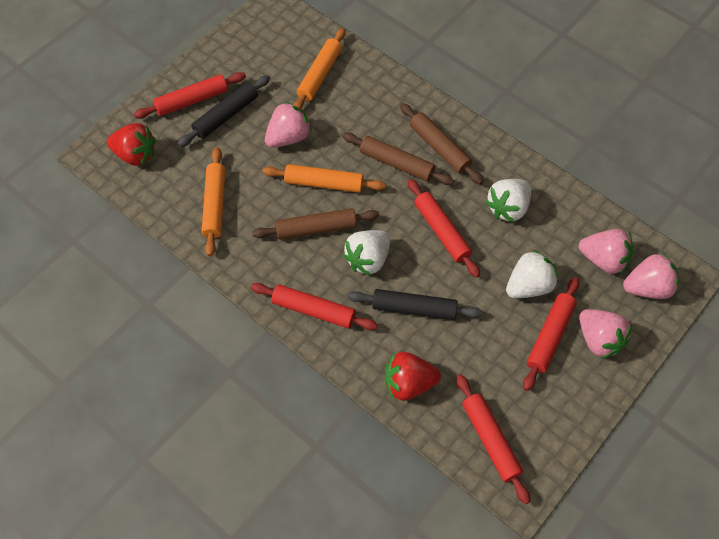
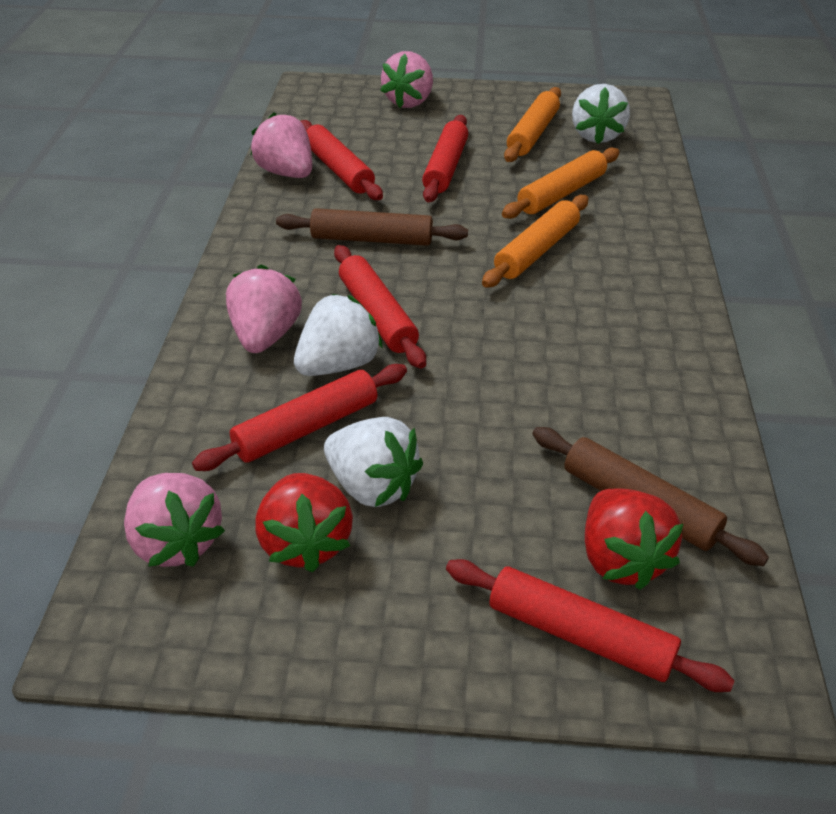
black rolling pin: 2 -> 0
brown rolling pin: 3 -> 2

